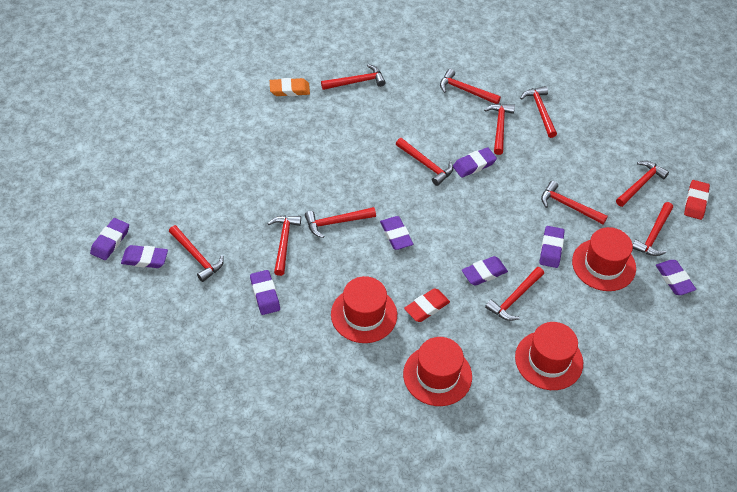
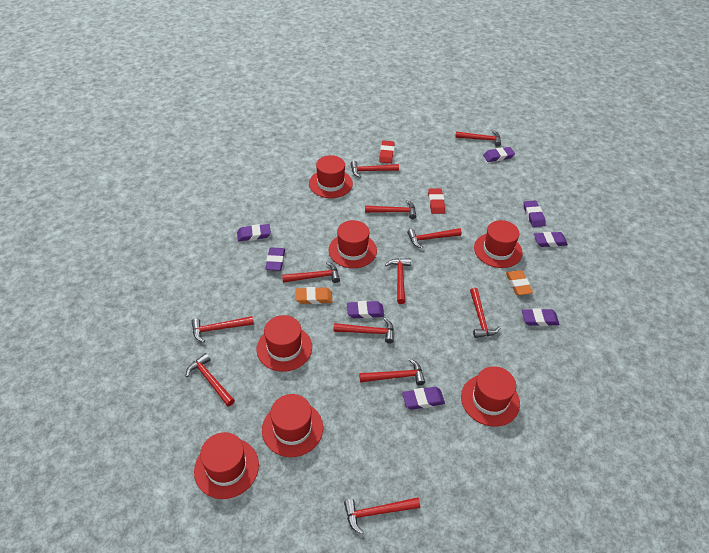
orange eraser: 1 -> 2
red hat: 4 -> 7

